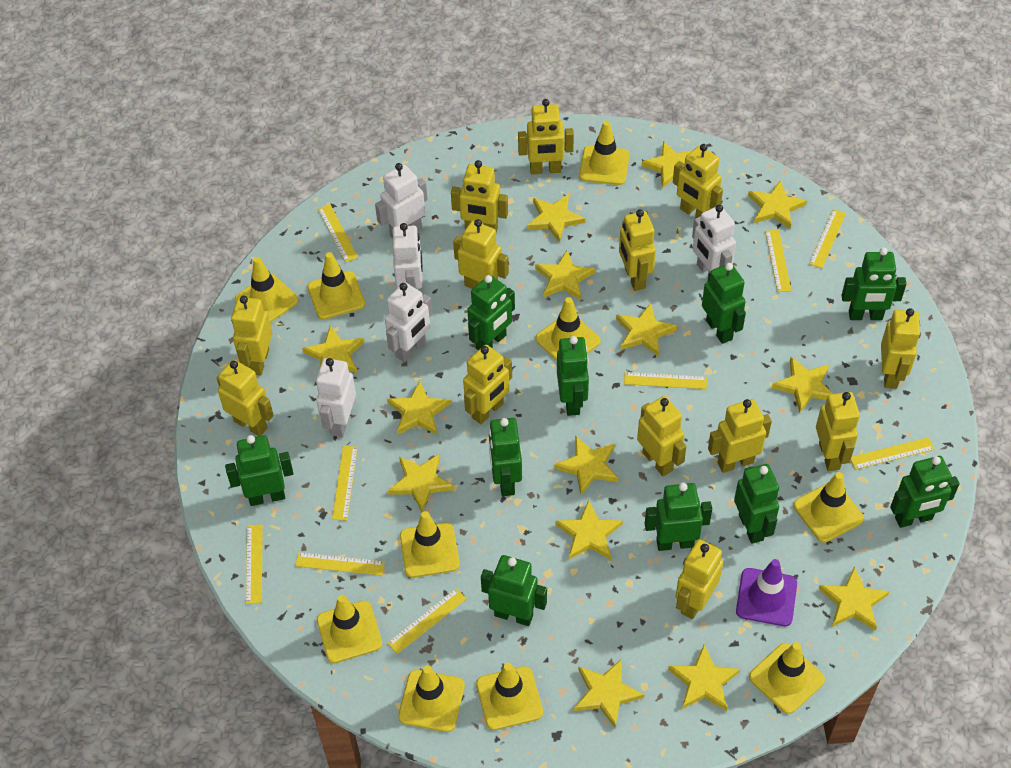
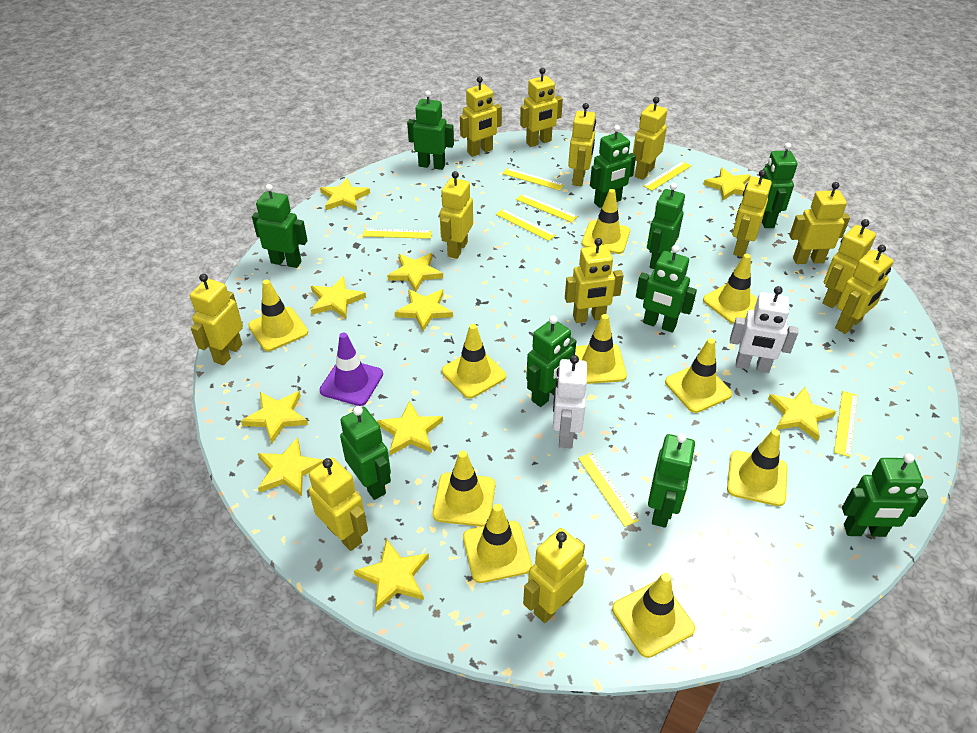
white robot: 5 -> 2
yellow ruler: 9 -> 7
yellow star: 14 -> 10

